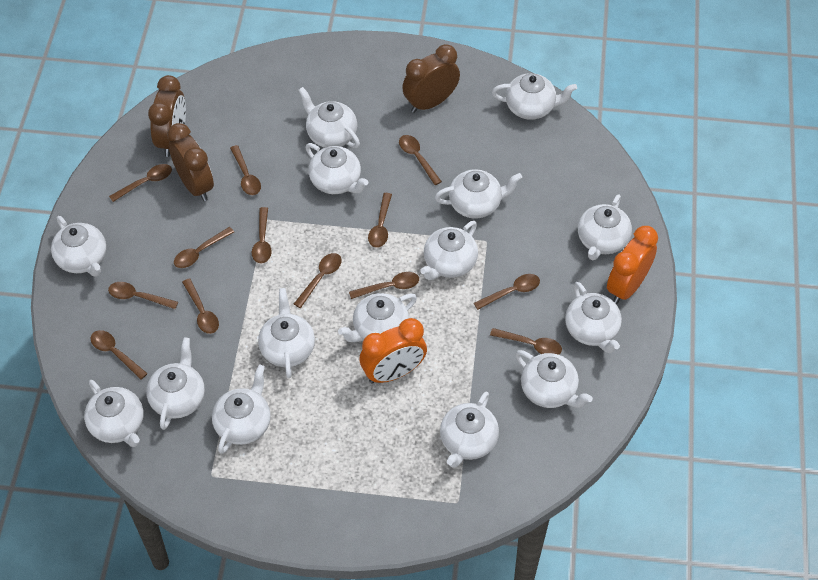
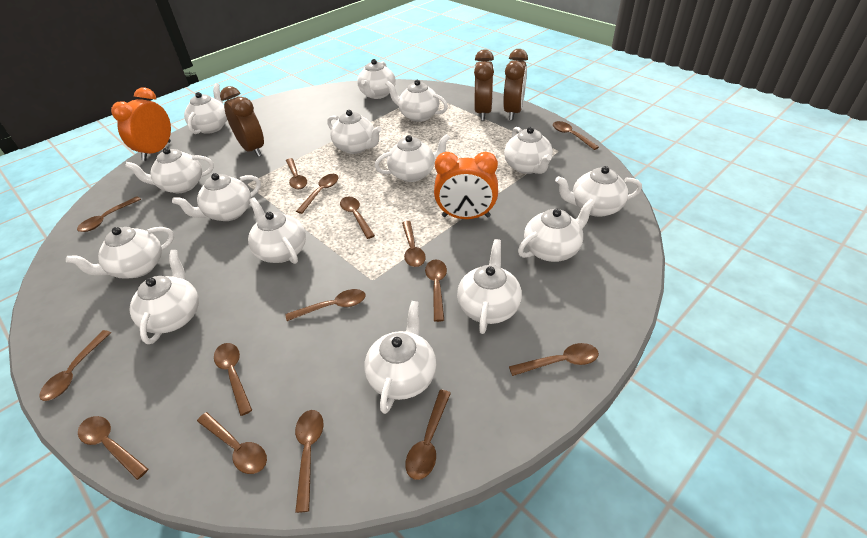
brown spoon: 13 -> 15

